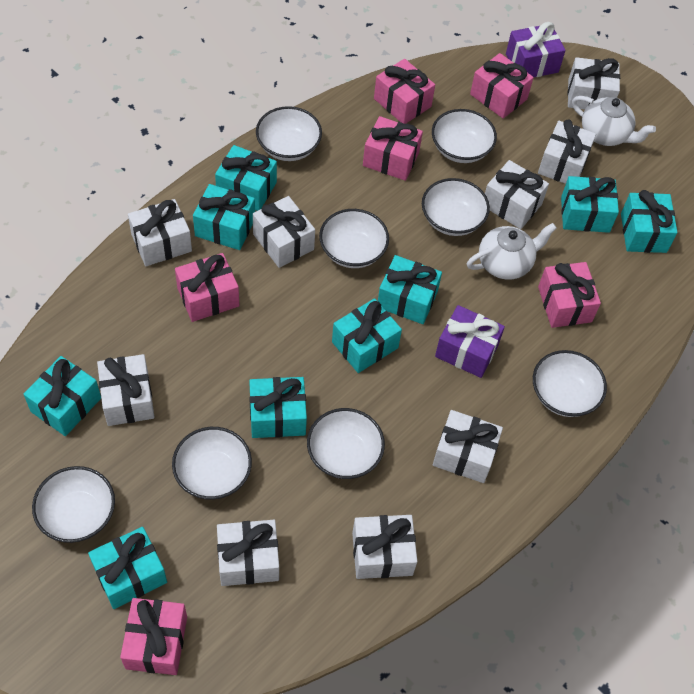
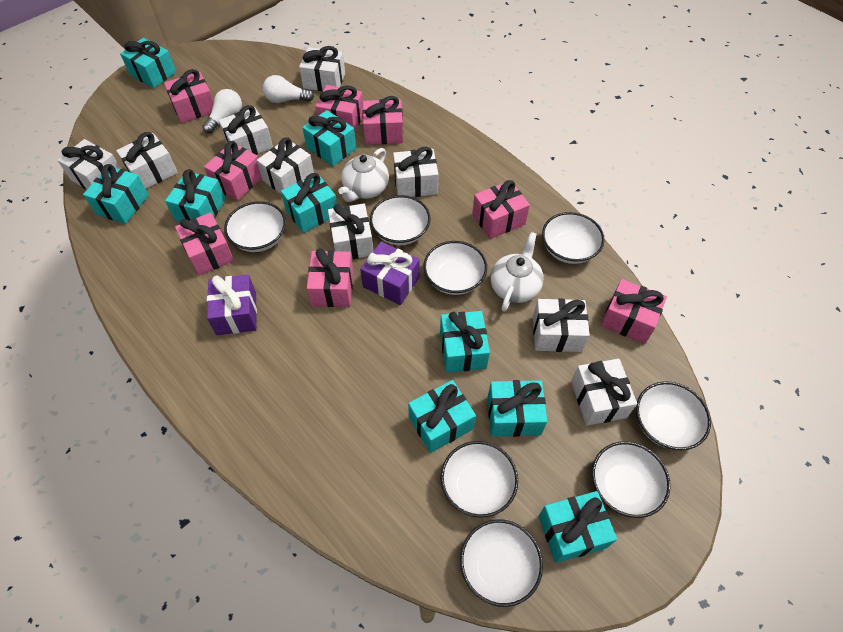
pink gift: 6 -> 8
white light bulb: 0 -> 2

